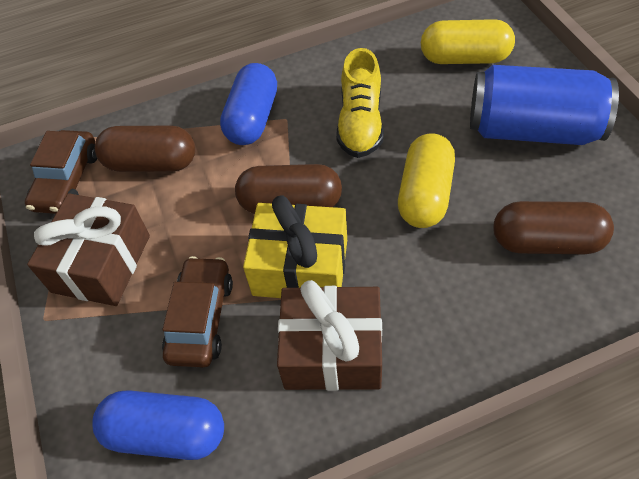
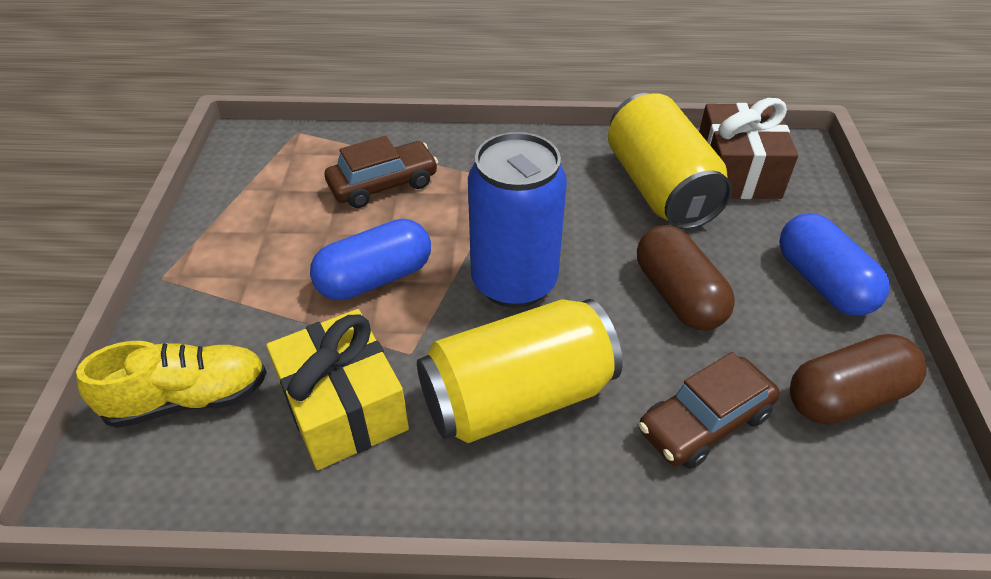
brown capsule: 3 -> 2
brown gift: 2 -> 1
yellow can: 0 -> 2
yellow capsule: 2 -> 0

